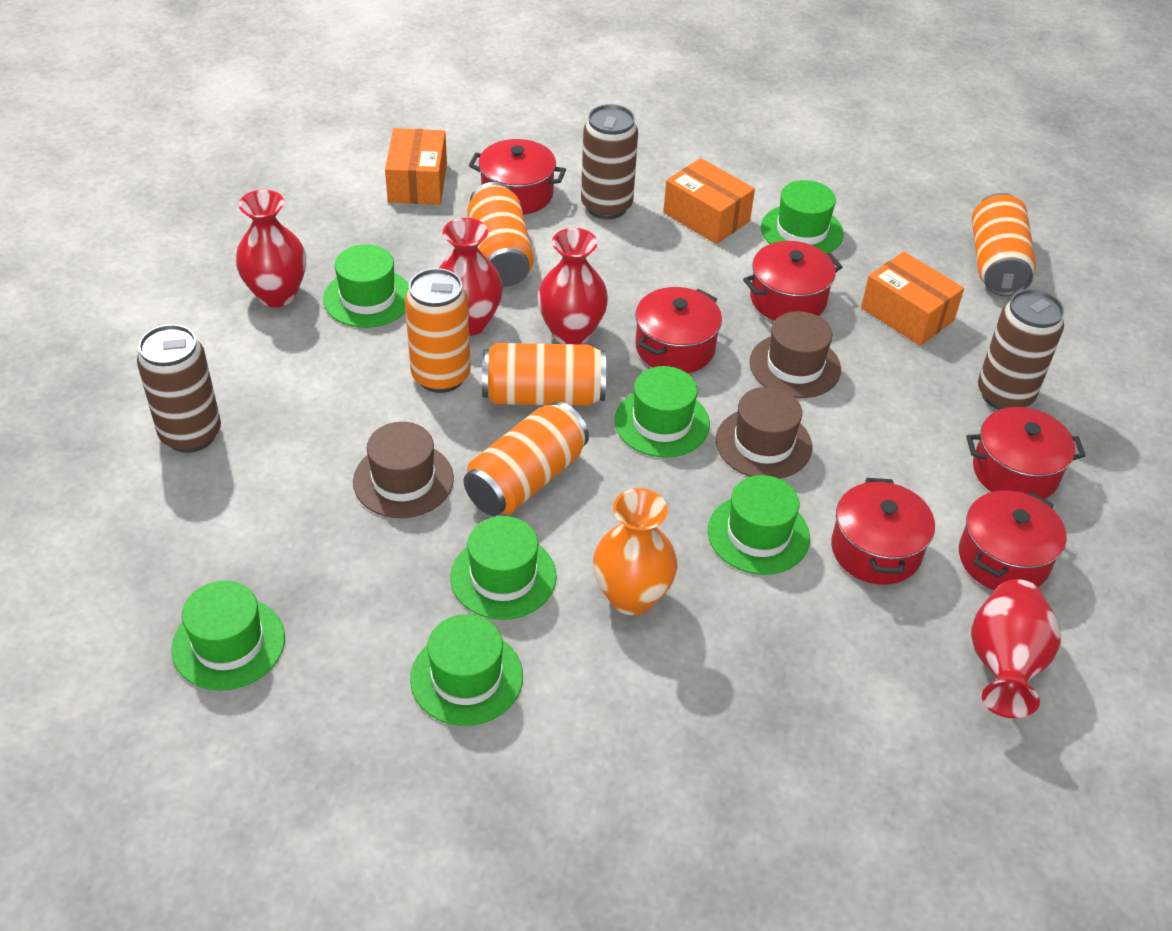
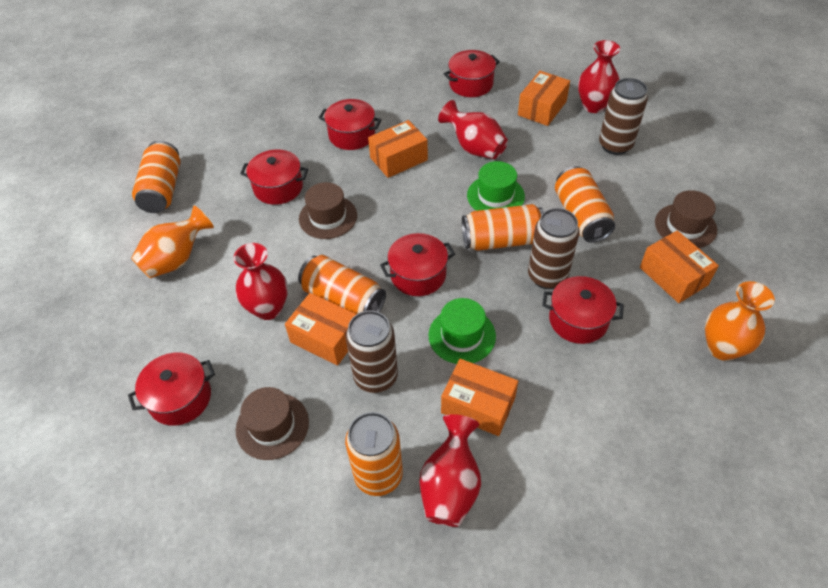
green hat: 7 -> 2
orange box: 3 -> 5
orange vase: 1 -> 2

